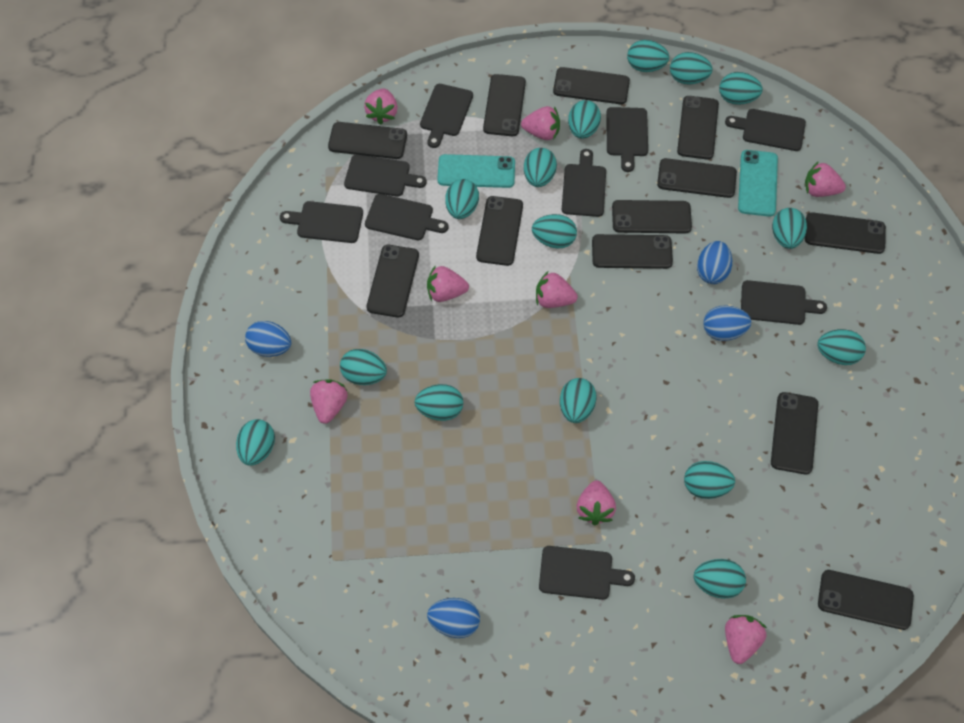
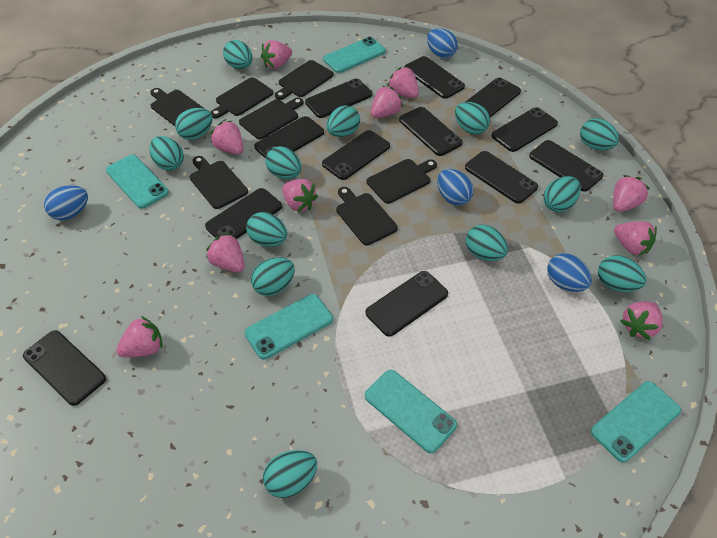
black cutting board: 9 -> 7
pink strawberry: 8 -> 10
turquoise egg: 15 -> 13
turquoise phone: 2 -> 5

